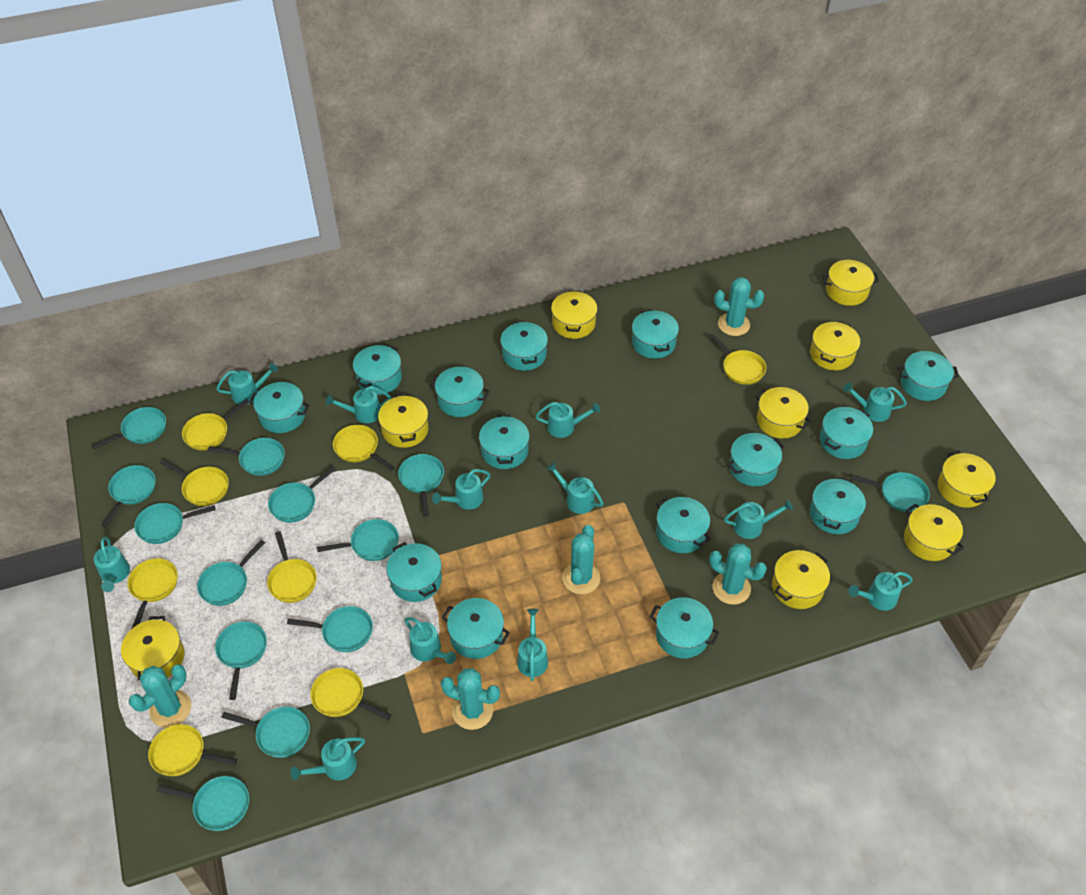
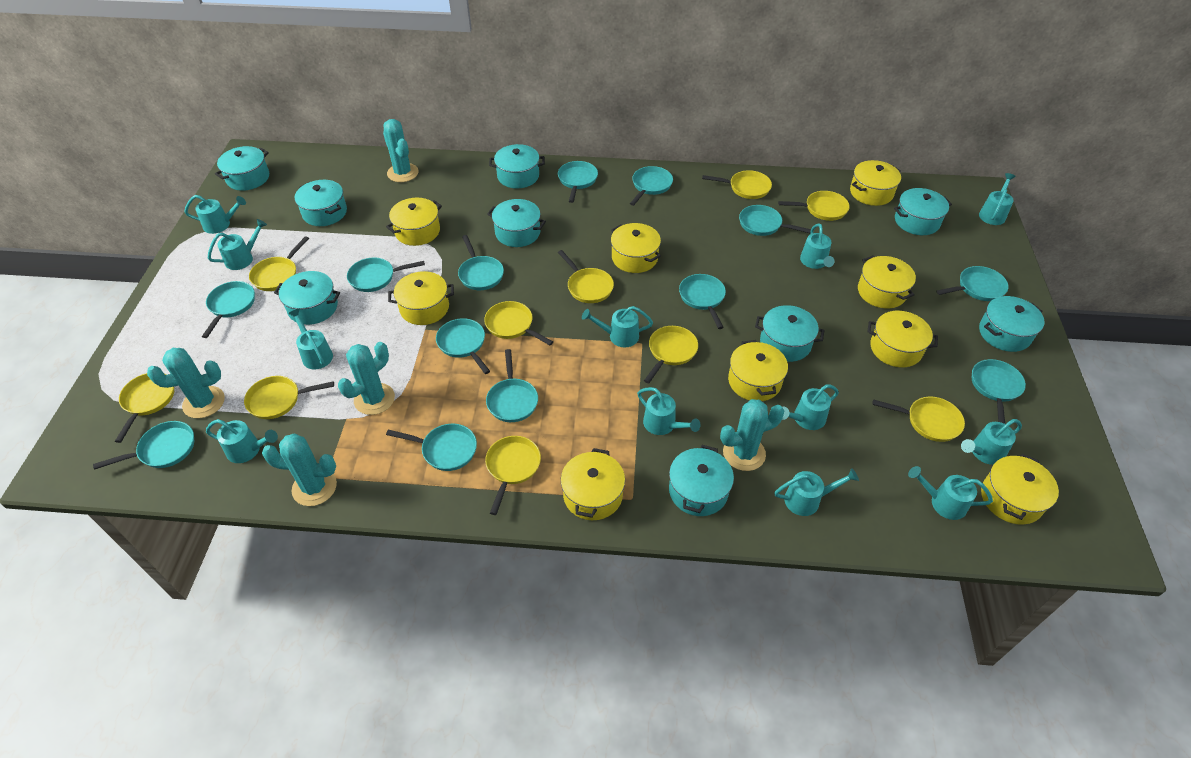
turquoise pot: 14 -> 9
yellow pan: 8 -> 10

